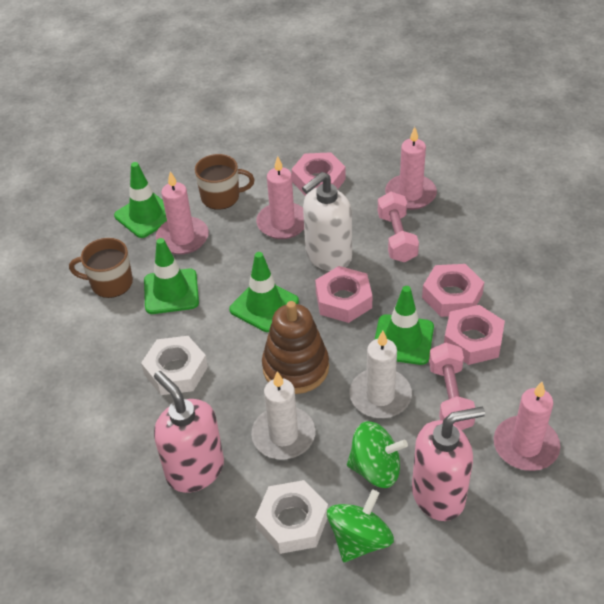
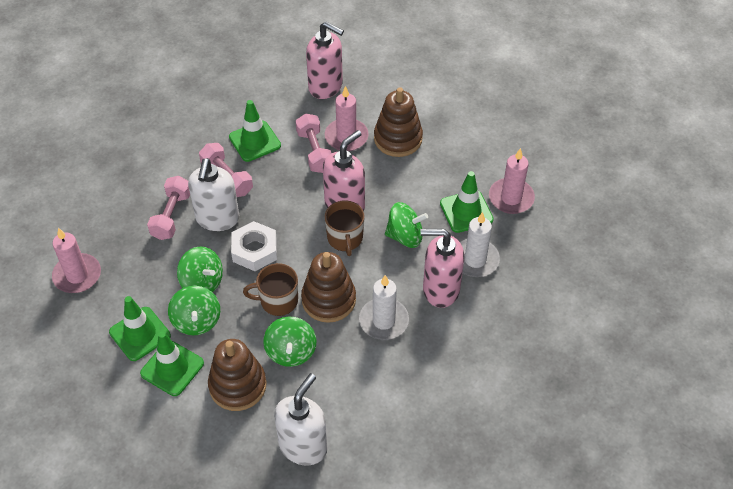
brown stacking toy: 1 -> 3
green spinning top: 2 -> 4
pink candle: 4 -> 3
pink dumbbell: 2 -> 3
pink nut: 4 -> 0
pink soap dispenser: 2 -> 3
white nut: 2 -> 1
white soap dispenser: 1 -> 2

